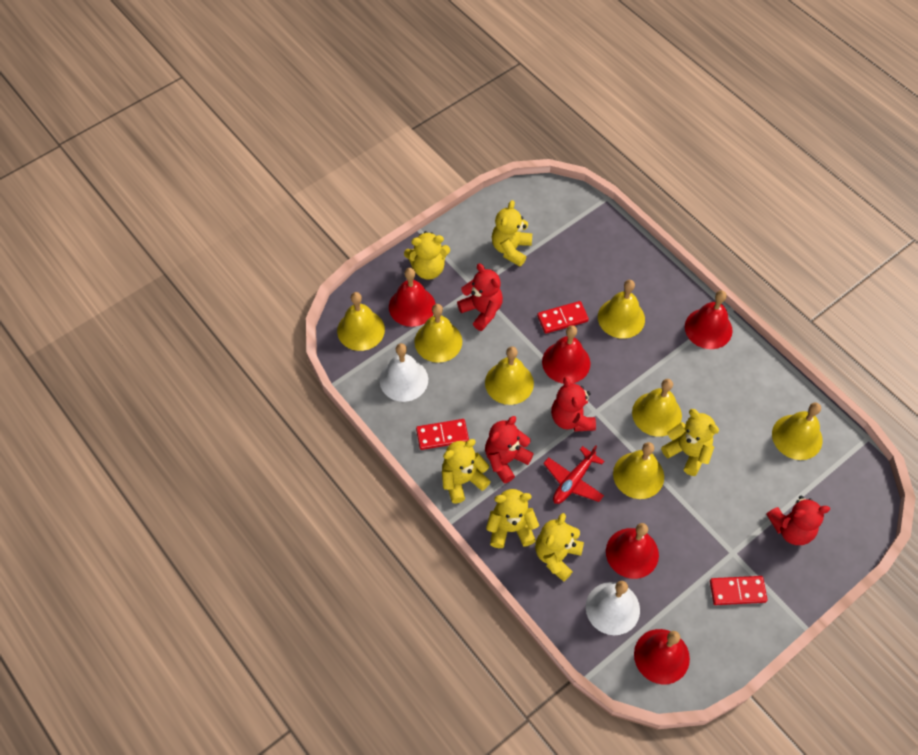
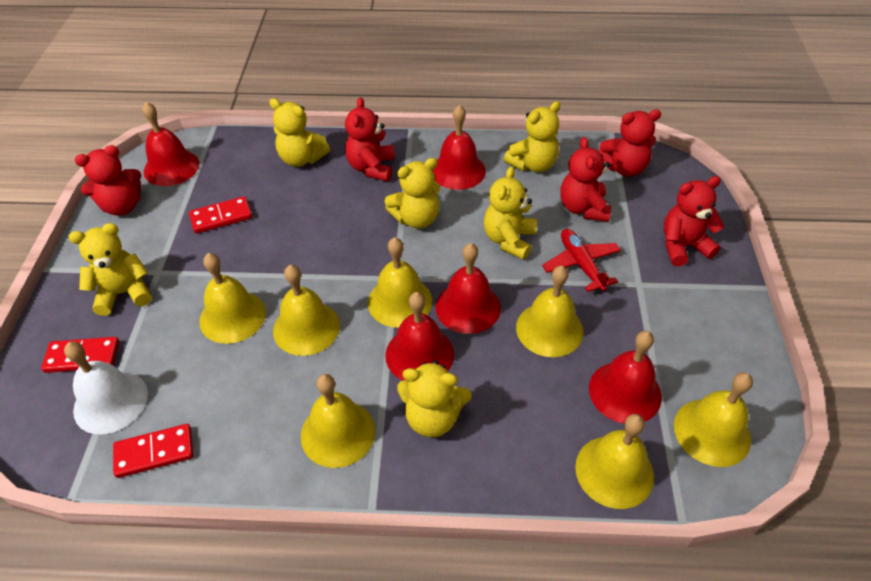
red teddy bear: 4 -> 5
white bell: 2 -> 1

